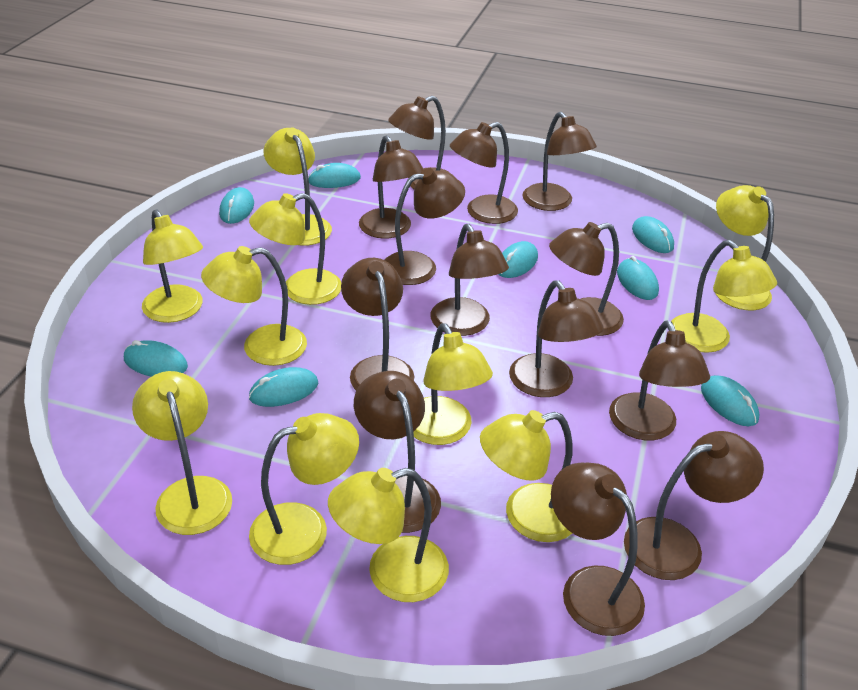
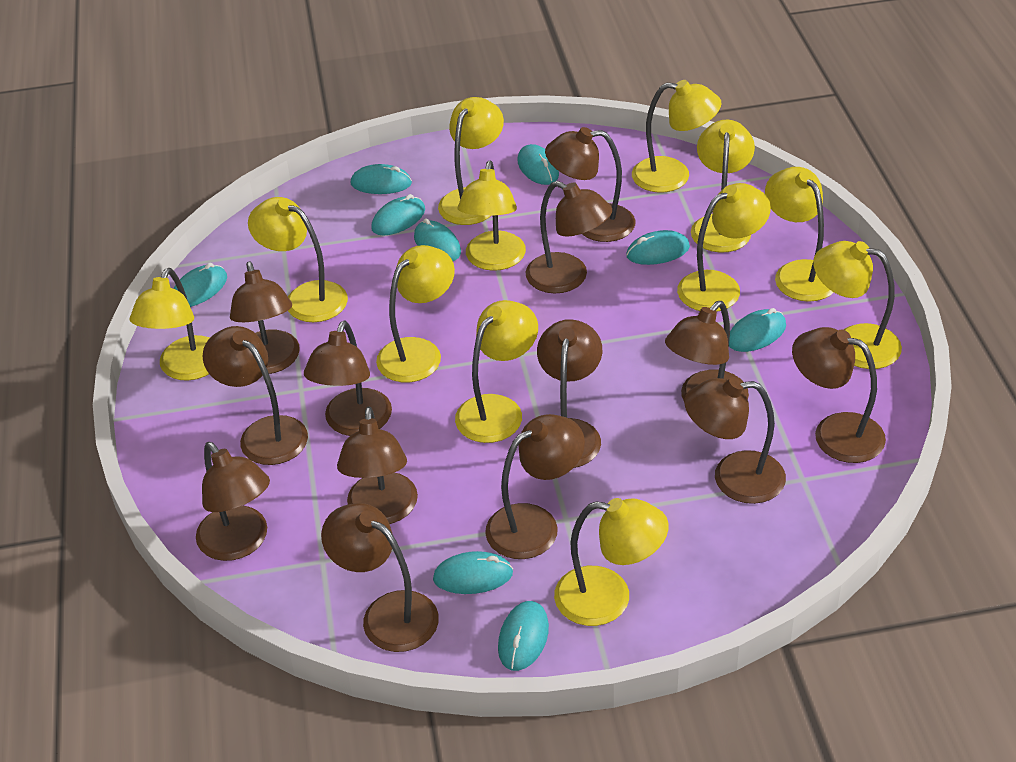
turquoise mouse: 8 -> 9
yellow lamp: 11 -> 12

